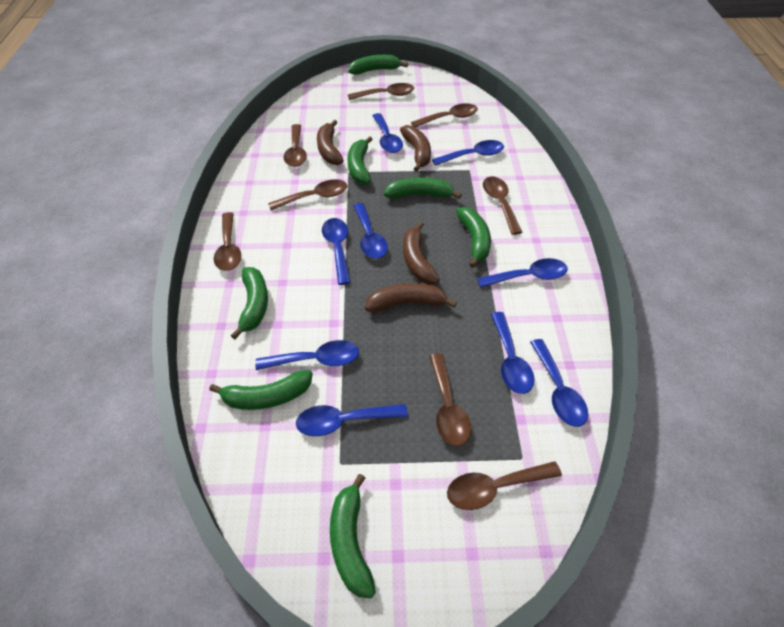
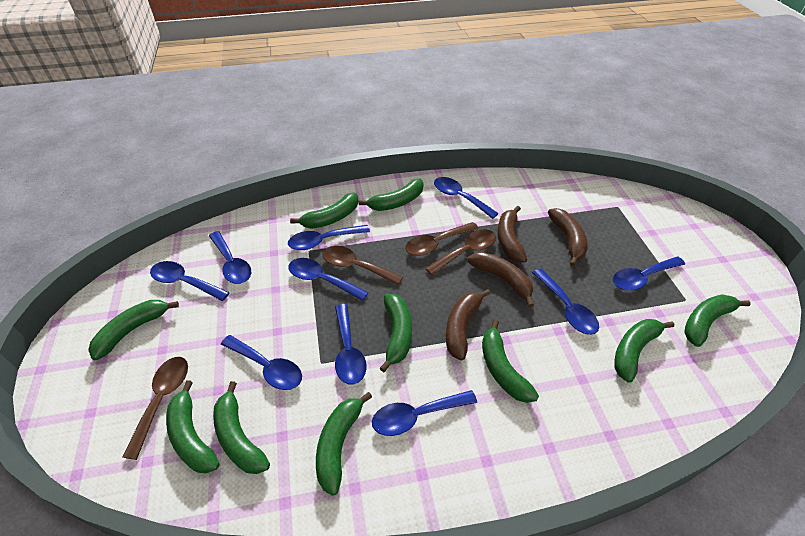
blue spoon: 9 -> 10
brown spoon: 8 -> 4
green banana: 7 -> 10

